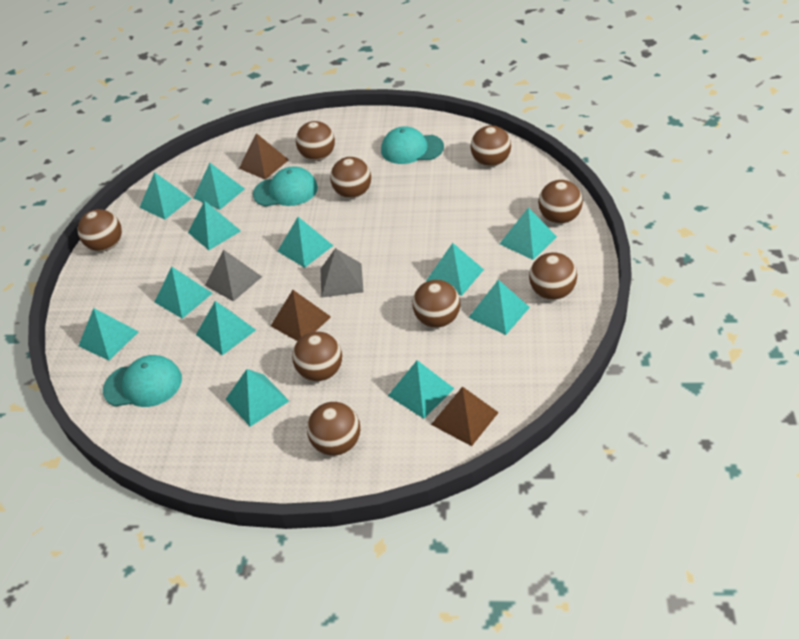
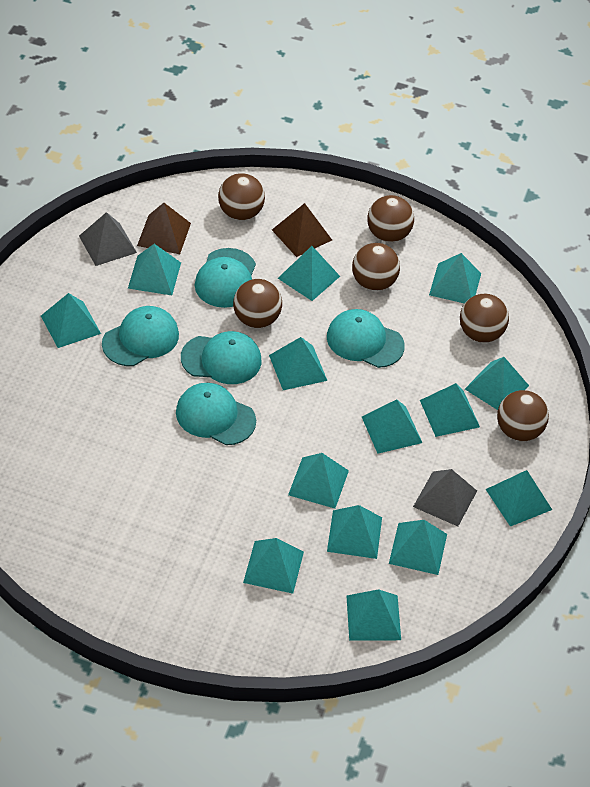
brown ball: 9 -> 6
brown pyramid: 3 -> 2
turquoise cap: 3 -> 5
turquoise pyramid: 12 -> 14

